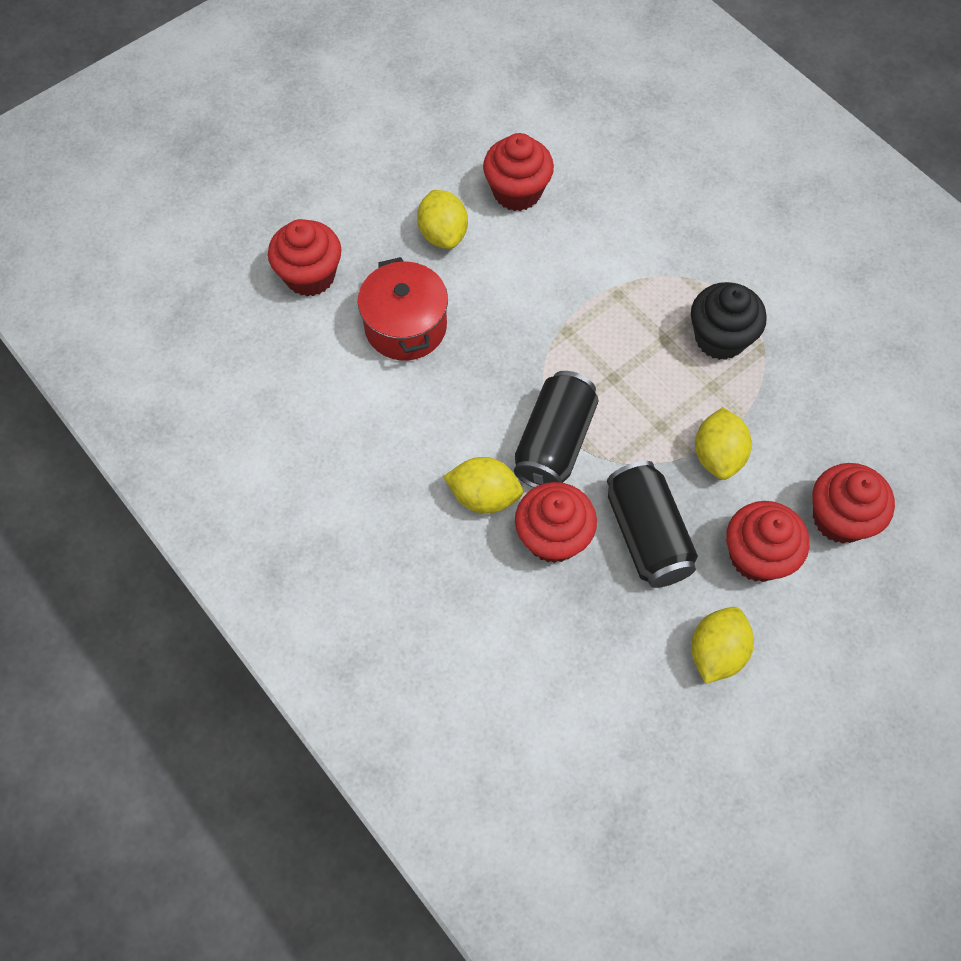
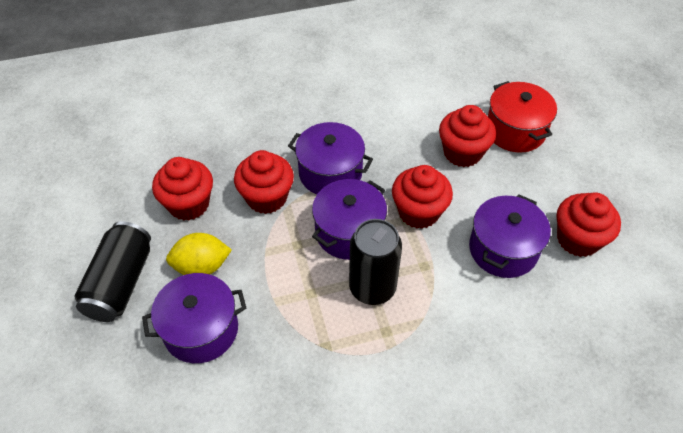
black cupcake: 1 -> 0
purple pot: 0 -> 4
yellow lemon: 4 -> 1

